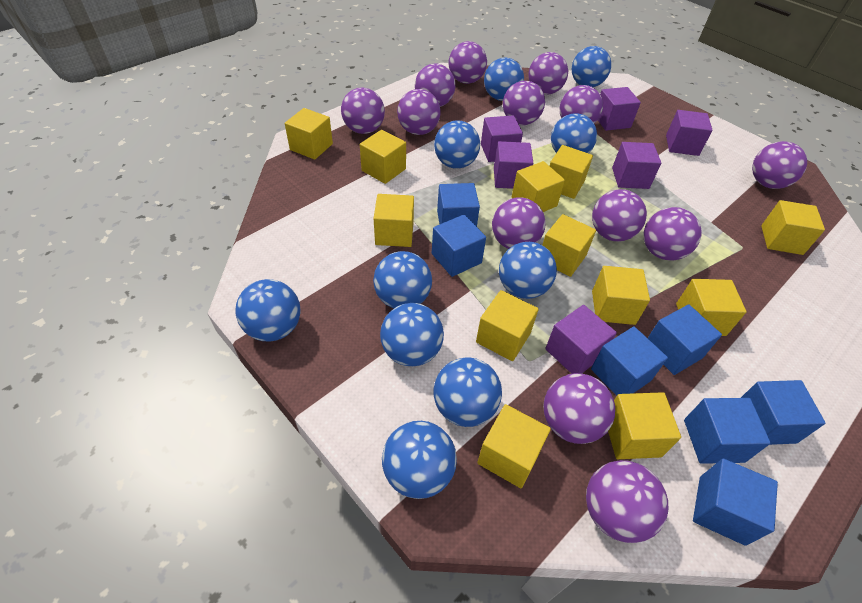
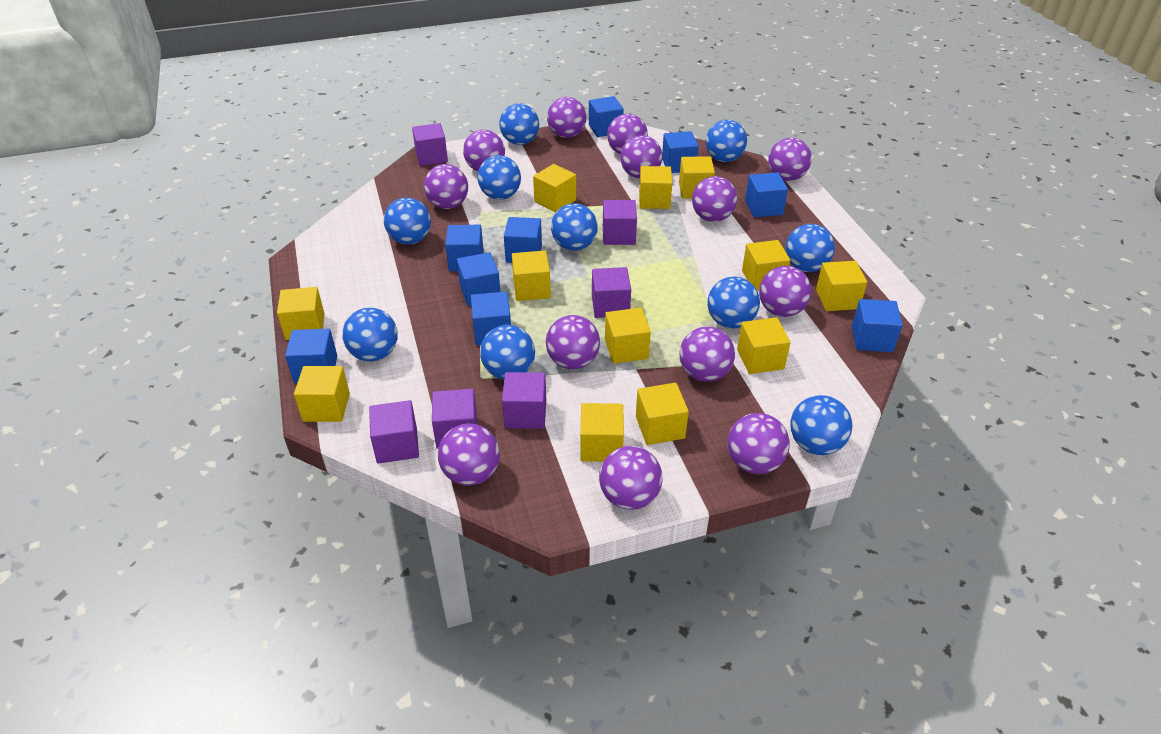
blue cube: 7 -> 9

